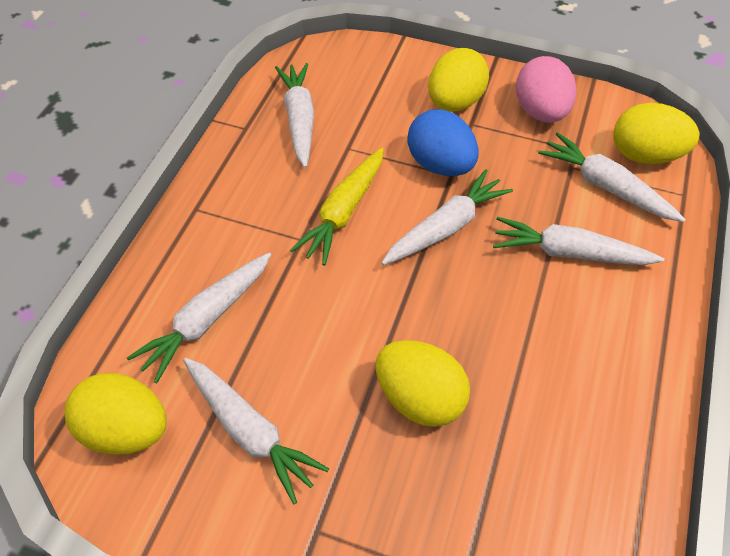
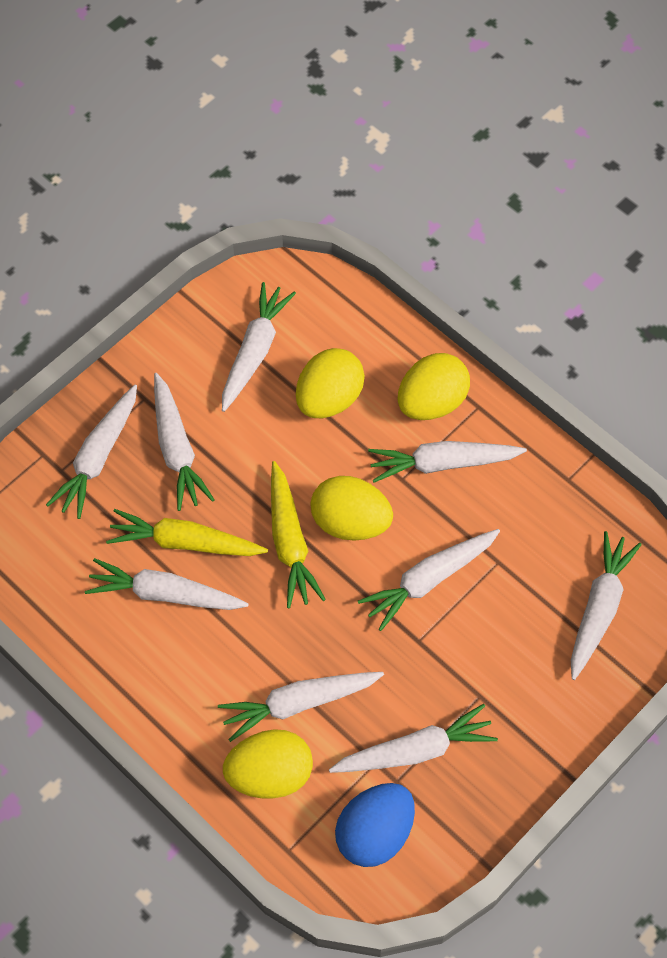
pink egg: 1 -> 0
white carrot: 6 -> 9
yellow carrot: 1 -> 2

